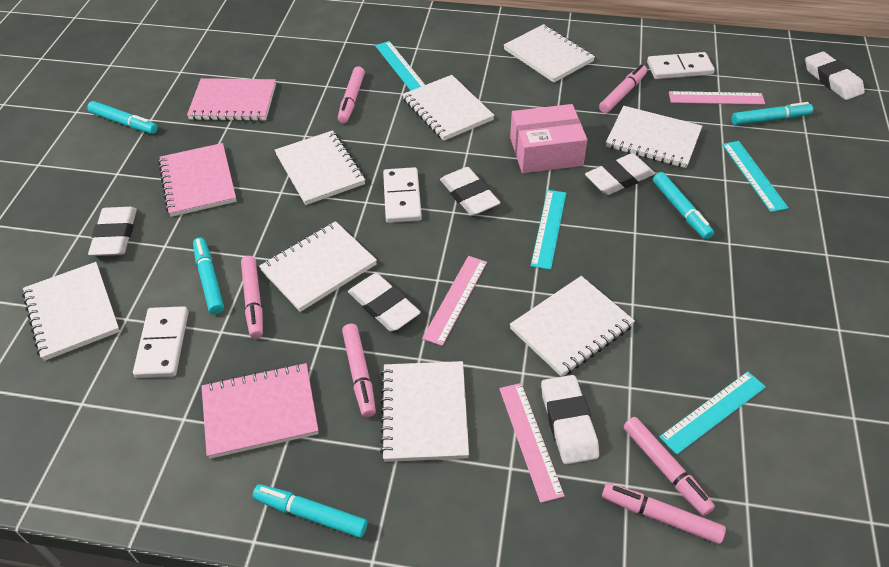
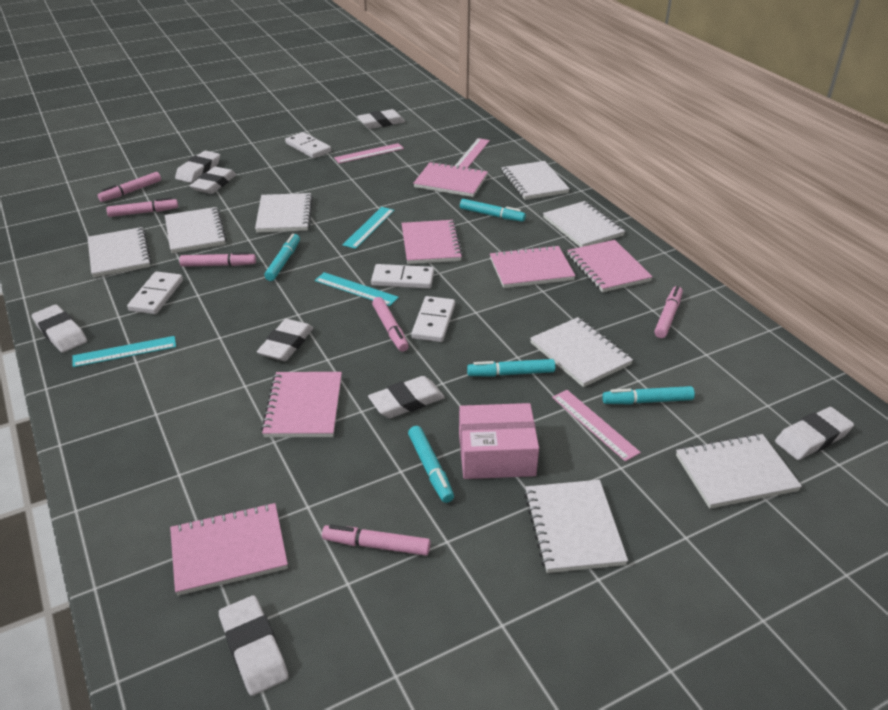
pink notebook: 3 -> 6
turquoise ruler: 4 -> 3
white domino: 3 -> 4
white eraser: 6 -> 8

